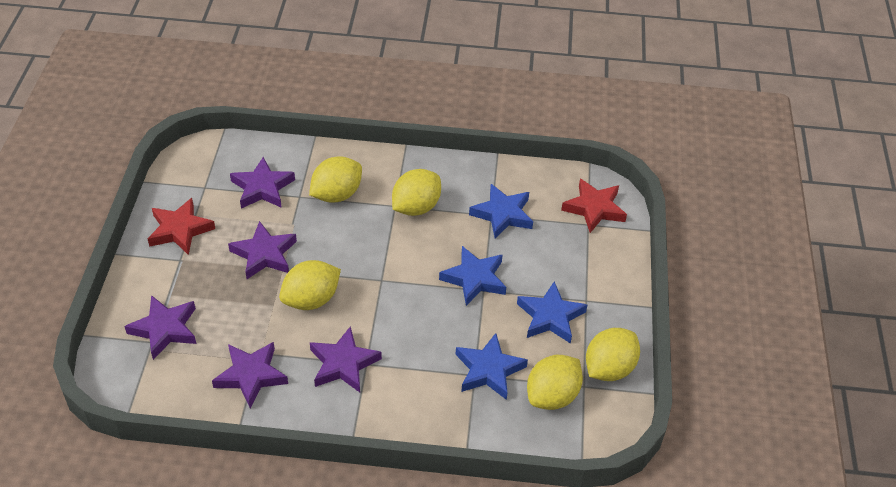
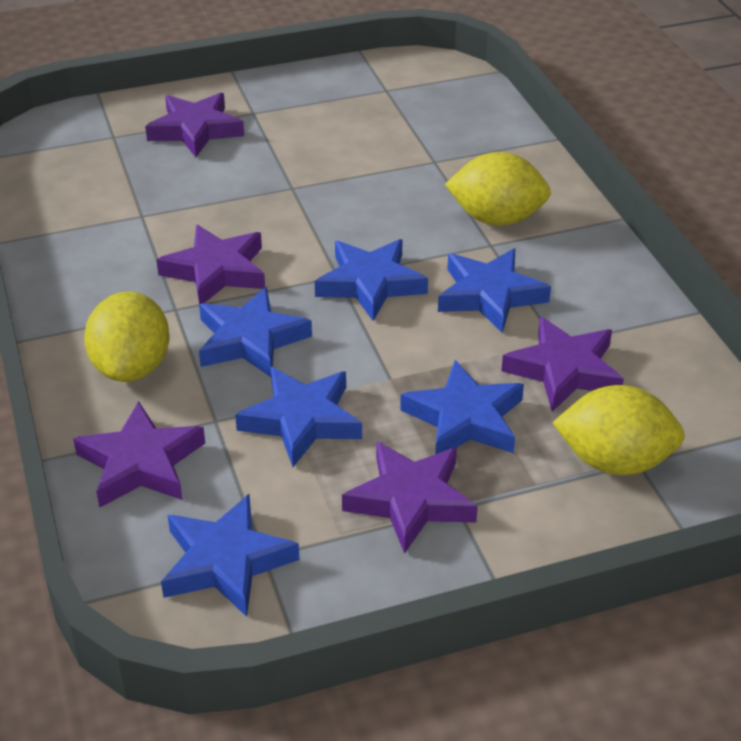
blue star: 4 -> 6
red star: 2 -> 0
yellow lemon: 5 -> 3

